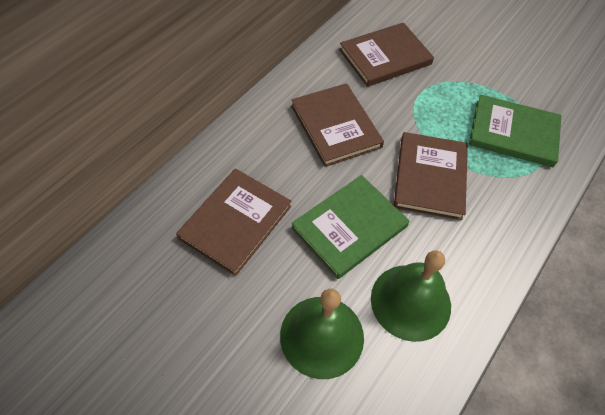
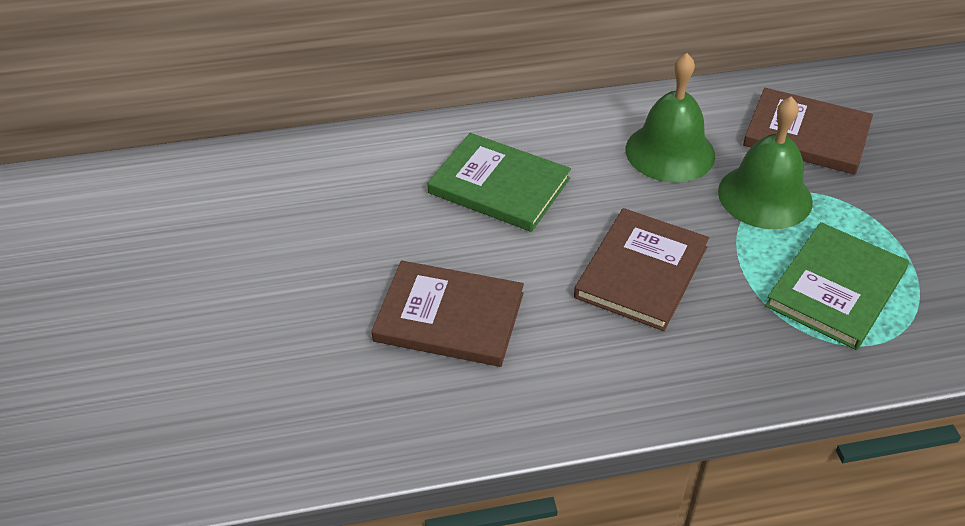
brown book: 4 -> 3

